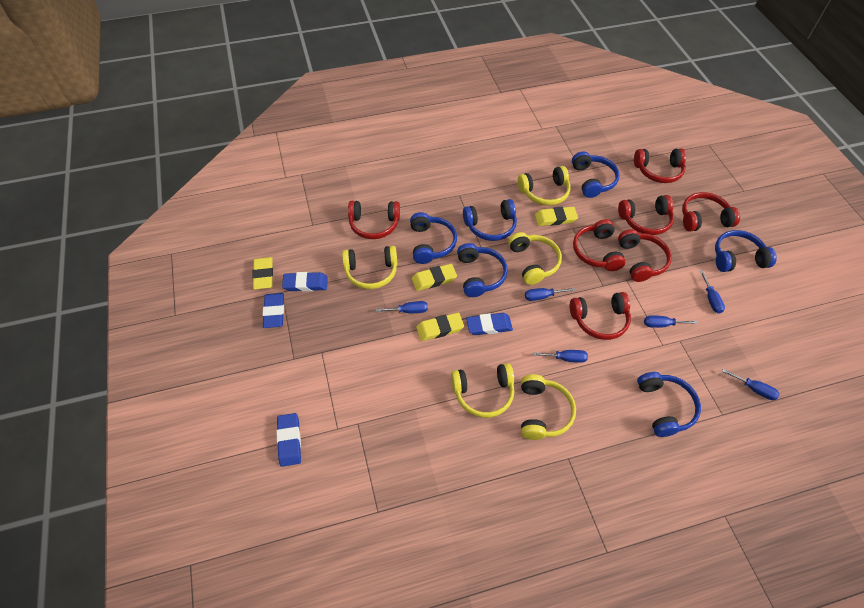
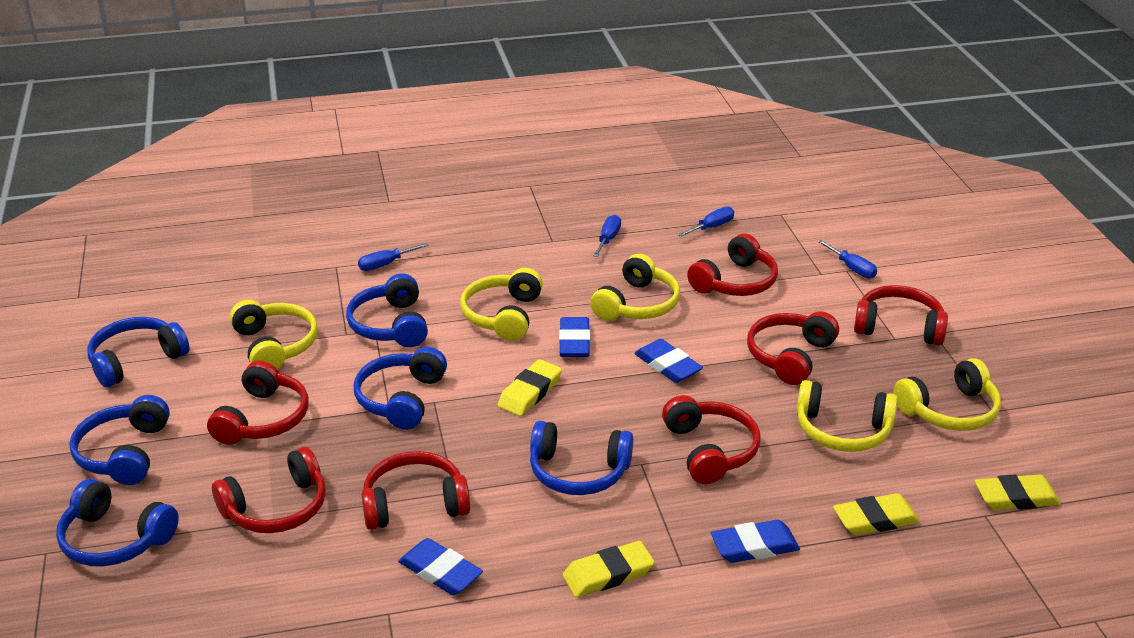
blue screwdriver: 6 -> 4

